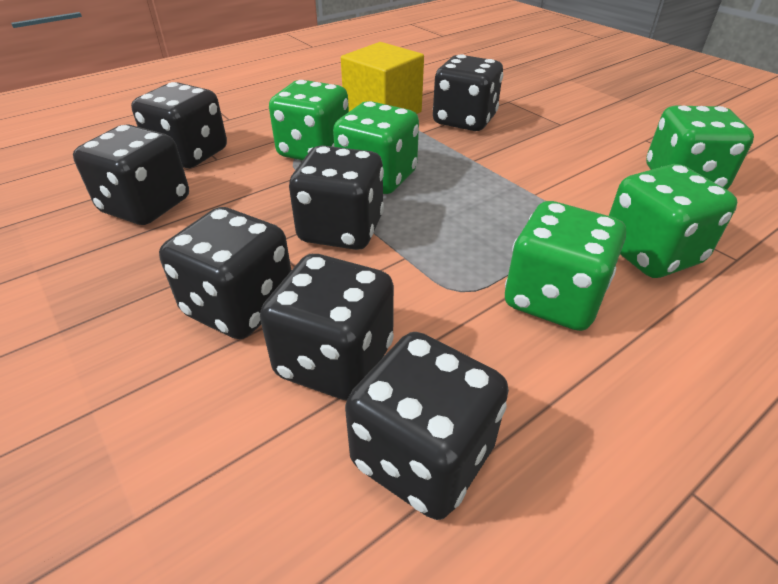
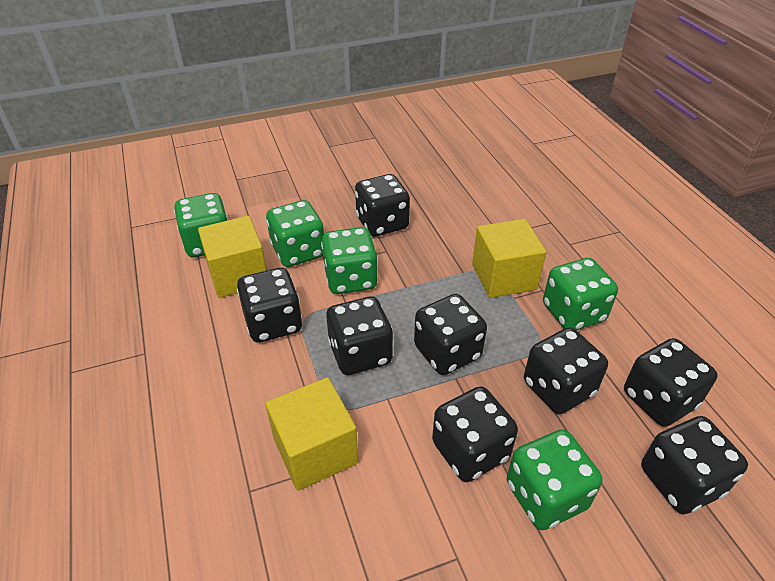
black dice: 7 -> 8
yellow cube: 1 -> 3

